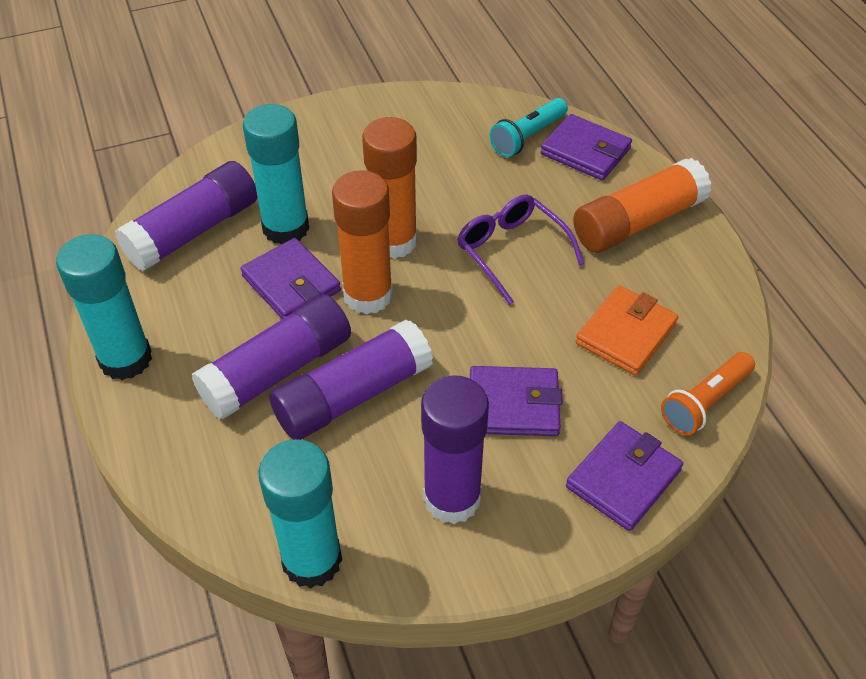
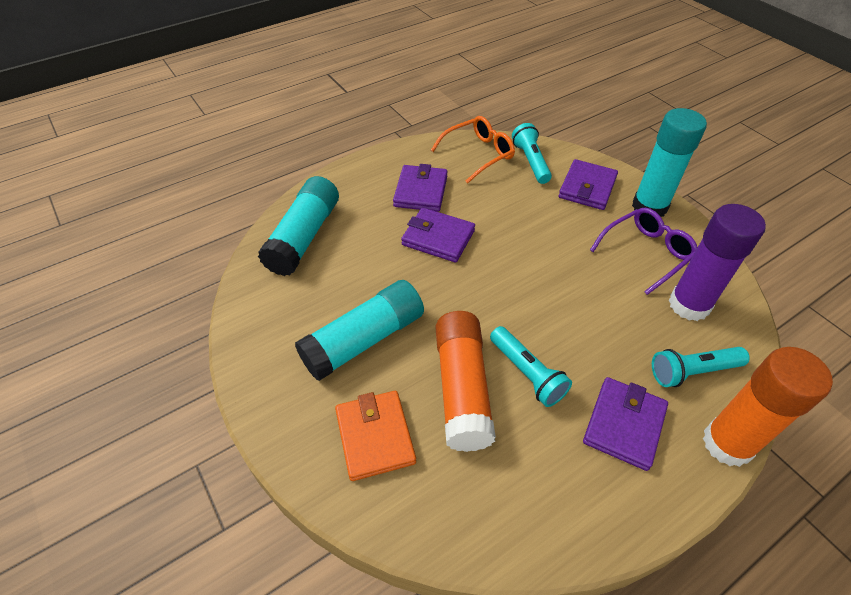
orange flashlight: 1 -> 0
orange glasses: 0 -> 1
orange glue stick: 3 -> 2
purple glue stick: 4 -> 1
turquoise flashlight: 1 -> 3

